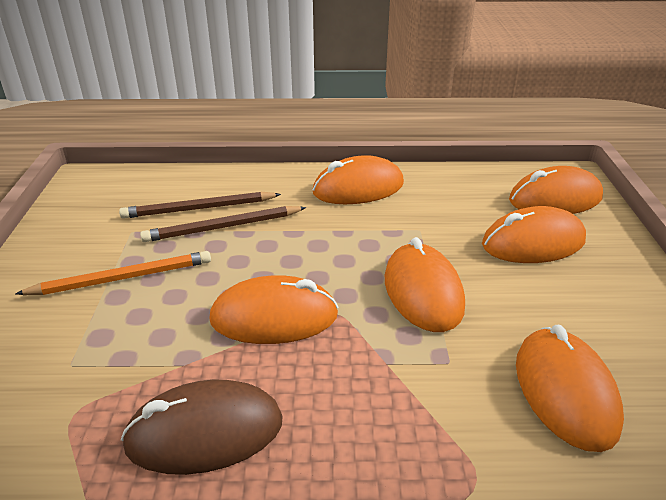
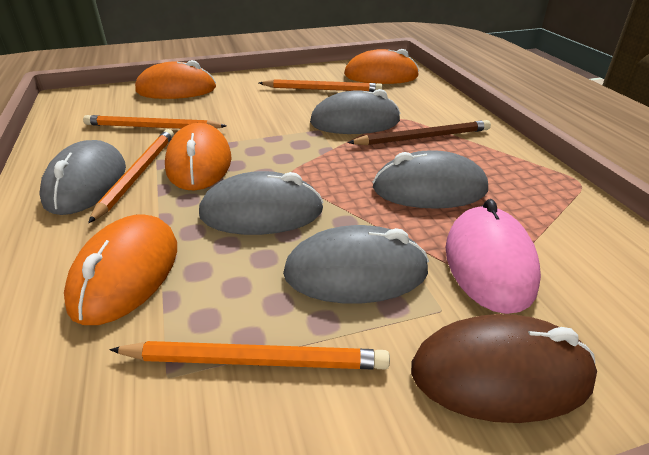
brown pencil: 2 -> 1
grey mouse: 0 -> 5
orange mouse: 6 -> 4
orange pencil: 1 -> 4
pink mouse: 0 -> 1

